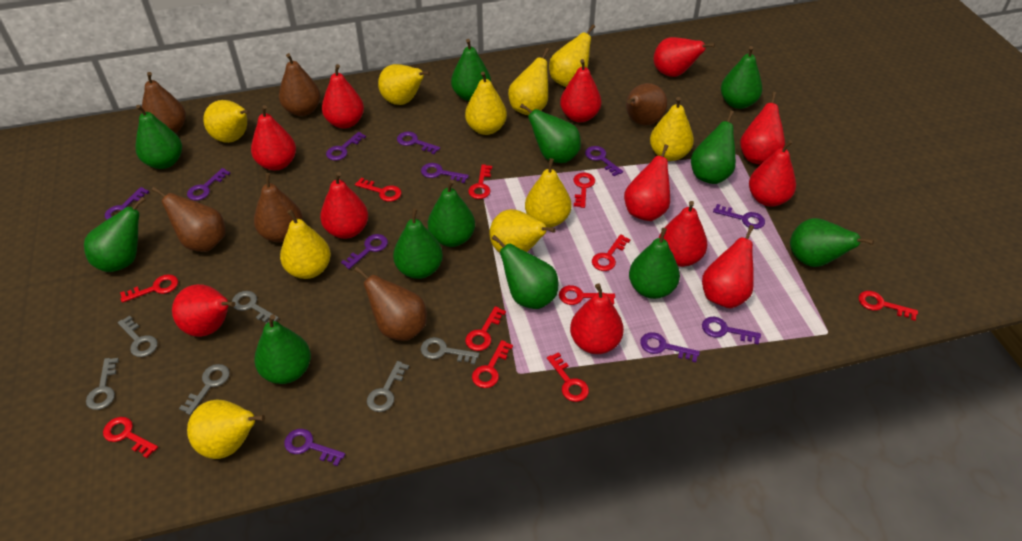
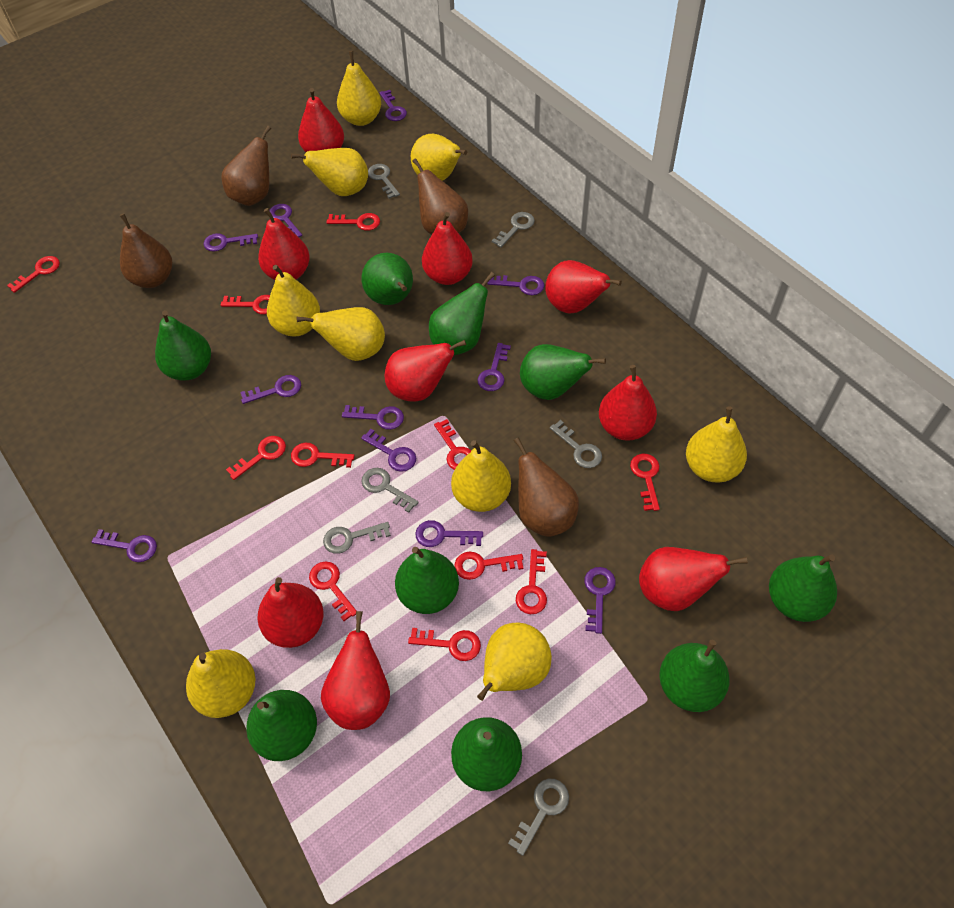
brown pear: 6 -> 4
green pear: 12 -> 9
red pear: 12 -> 9
yellow pear: 10 -> 9

